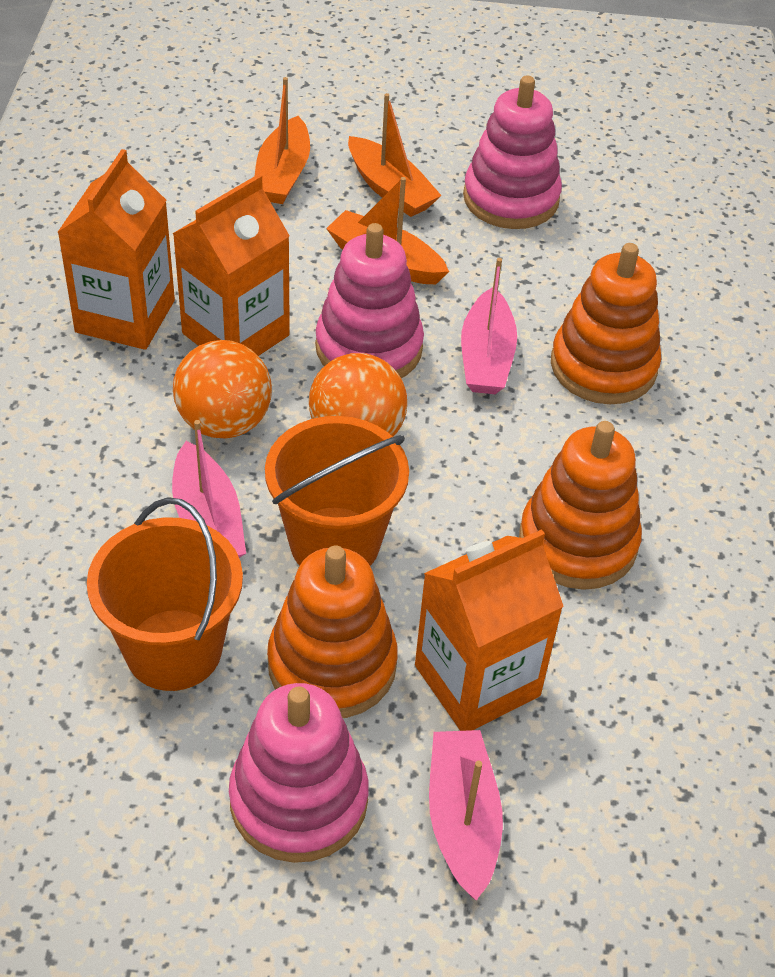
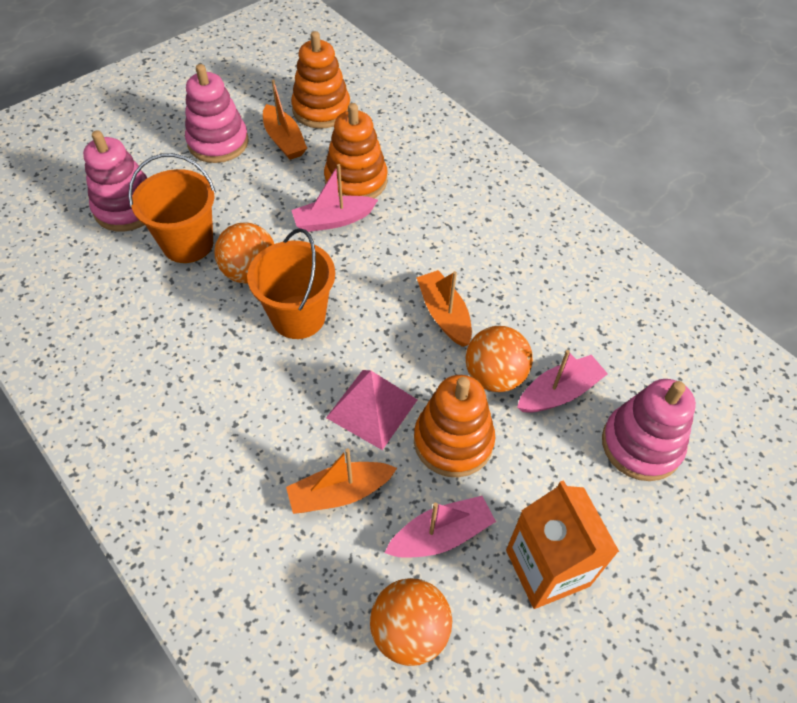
orange ball: 2 -> 3
orange carton: 3 -> 1
pink pyramid: 0 -> 1

